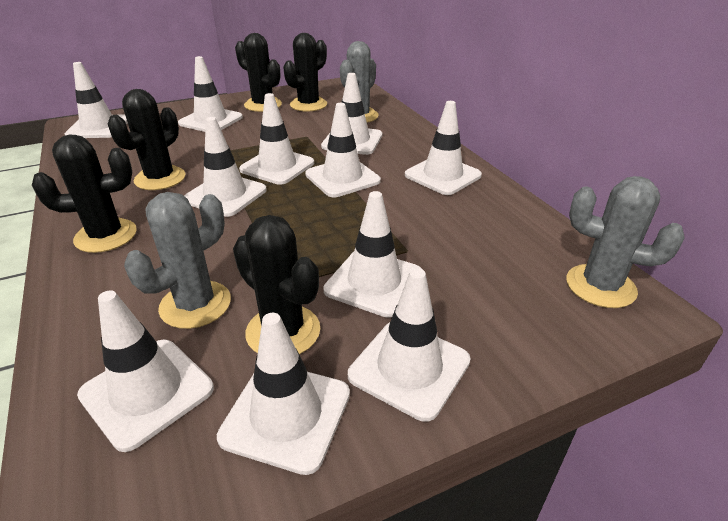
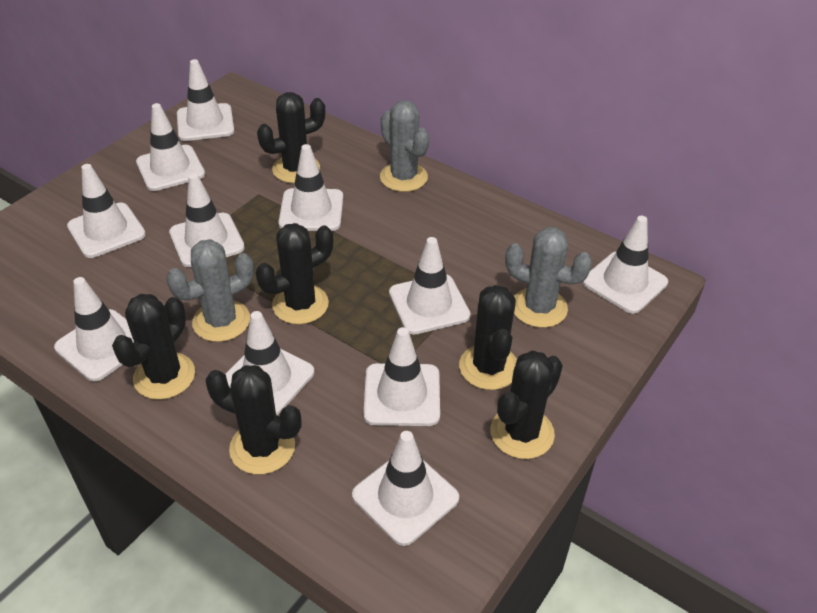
black cactus: 5 -> 6

